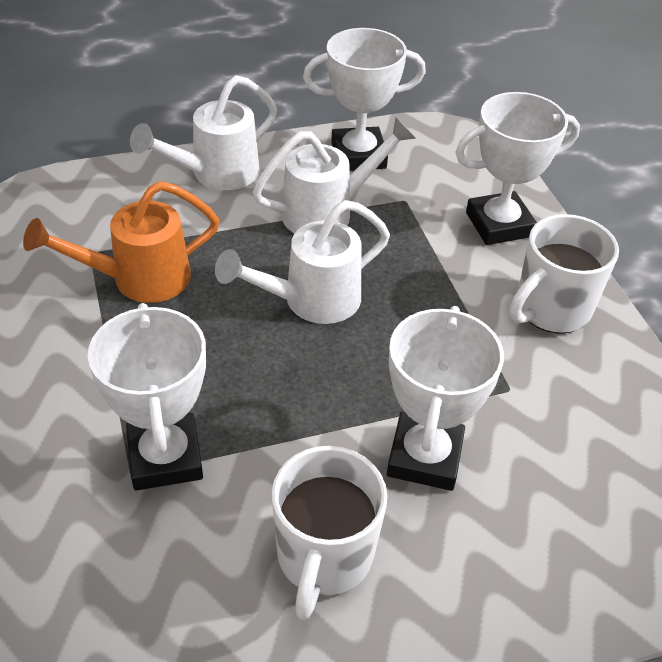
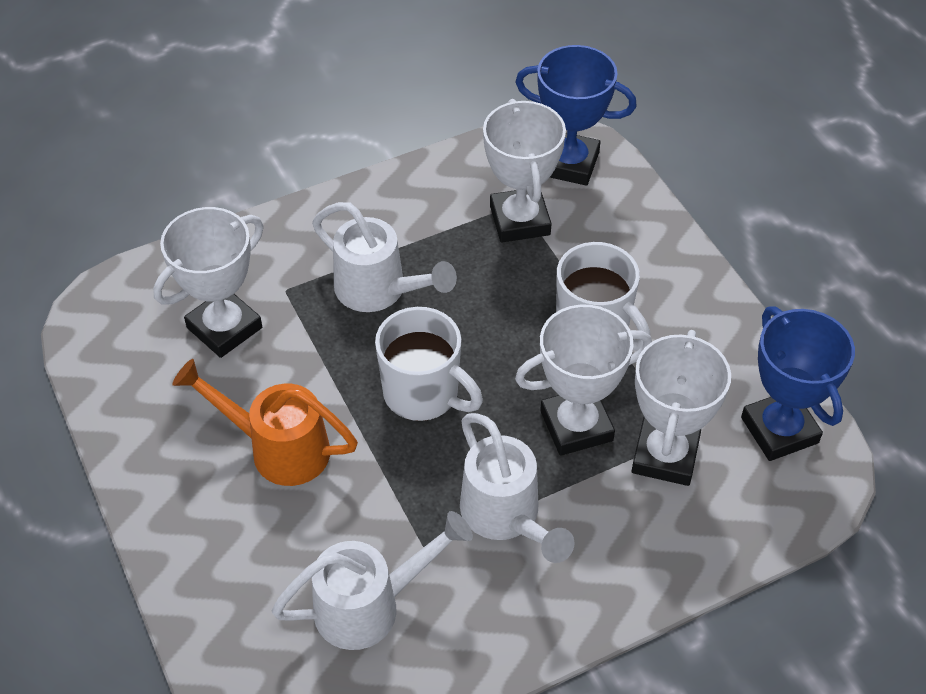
blue trophy: 0 -> 2

